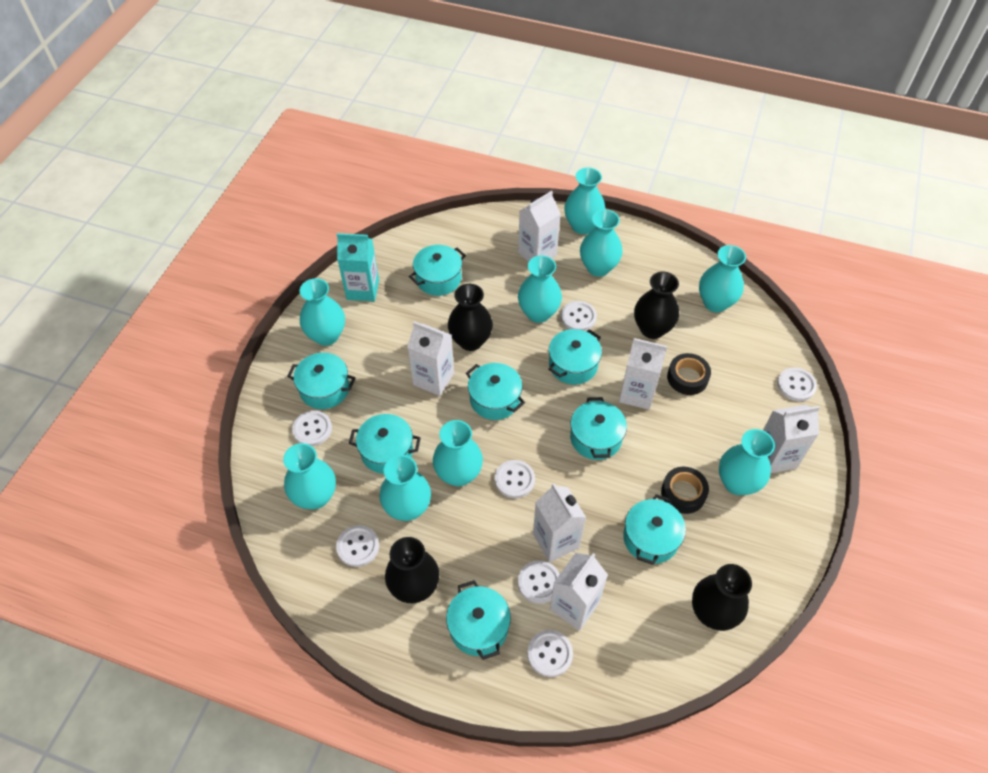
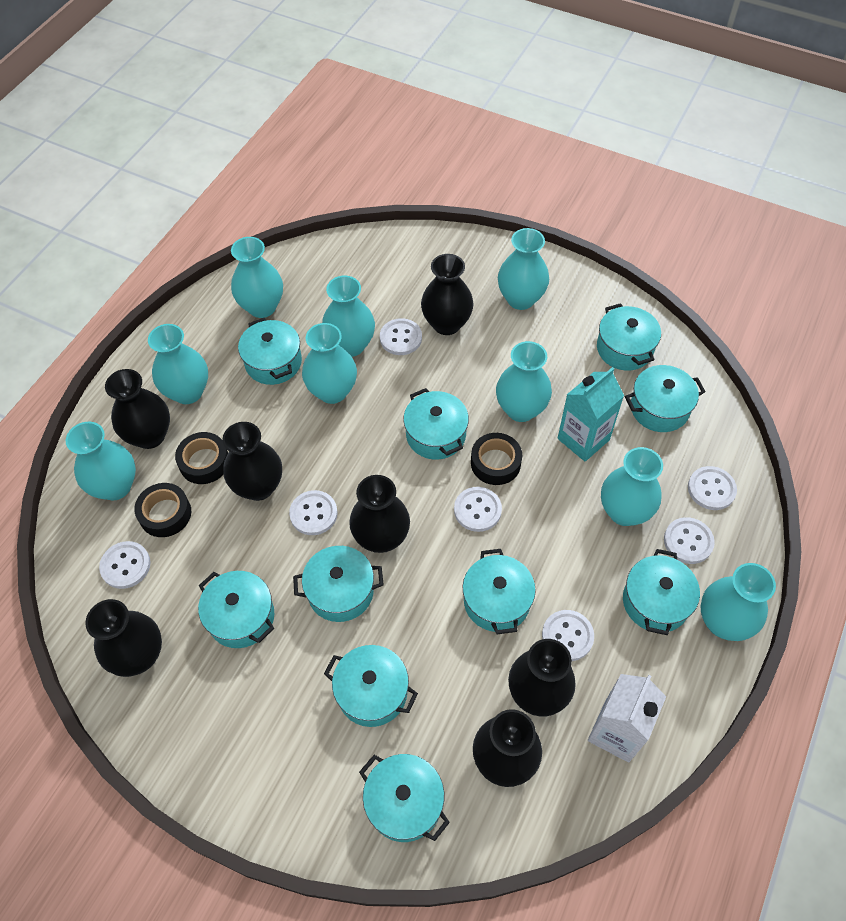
black tape: 2 -> 3
black vase: 4 -> 7
turquoise pot: 8 -> 10
white carton: 6 -> 1

